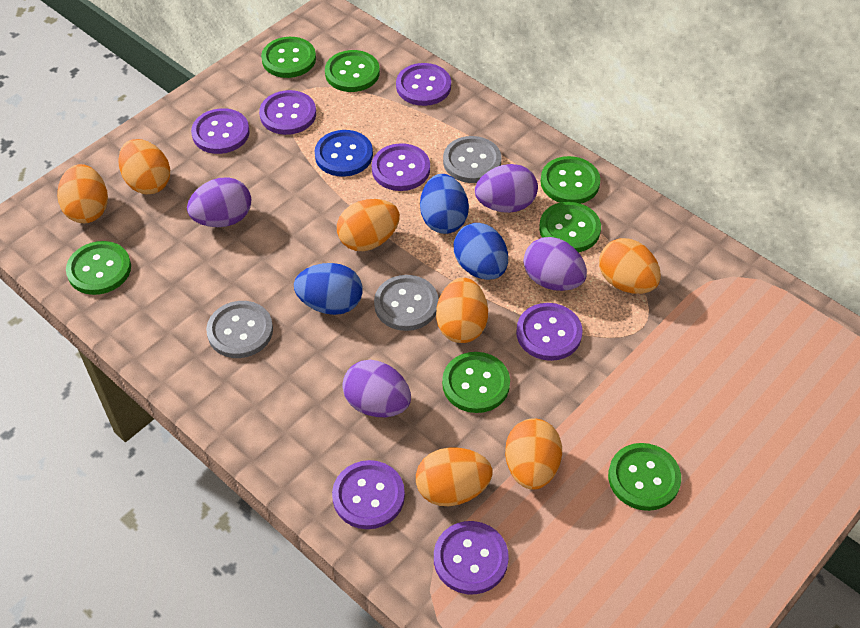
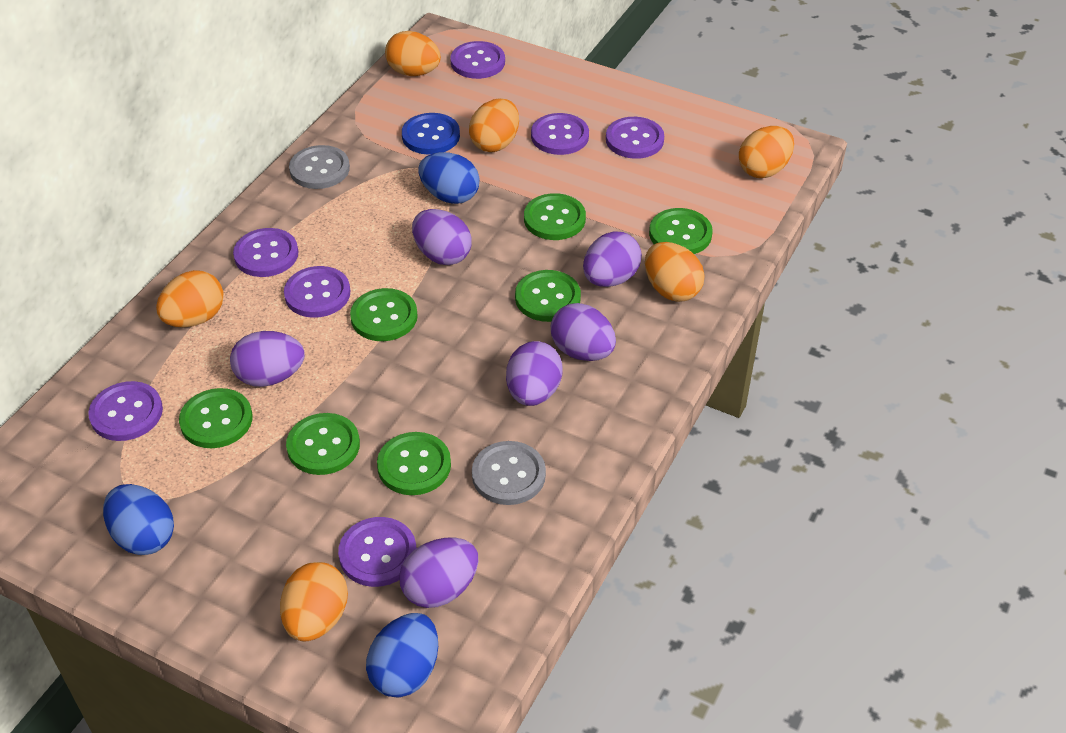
grey button: 3 -> 2
orange egg: 7 -> 6
purple egg: 4 -> 6

